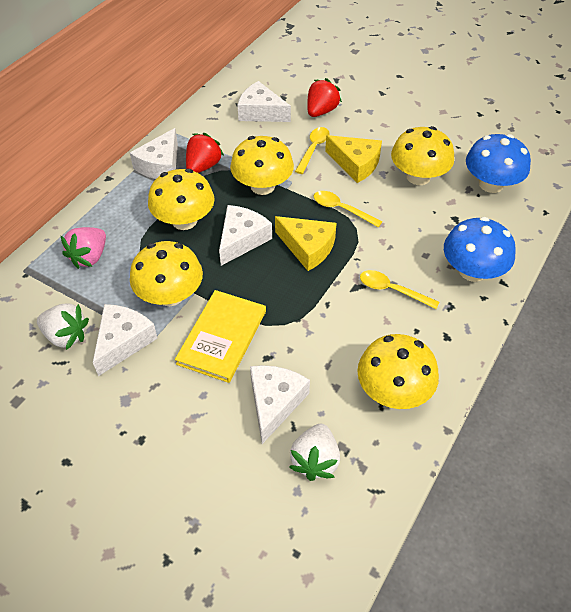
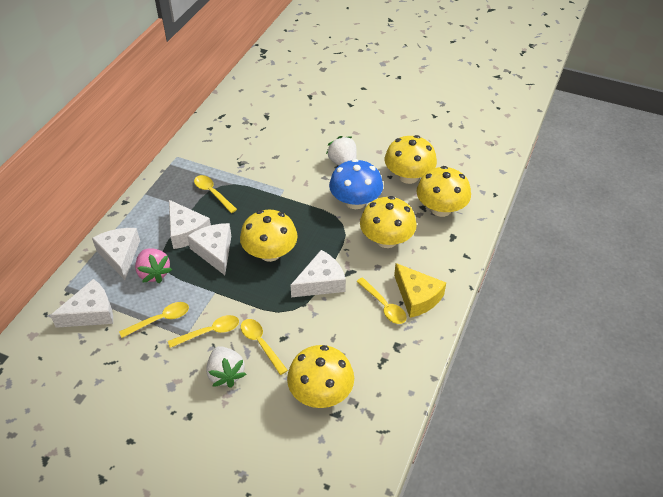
blue mushroom: 2 -> 1
red strawberry: 2 -> 0
yellow book: 1 -> 0
yellow cheese: 2 -> 1
yellow spoon: 3 -> 5

